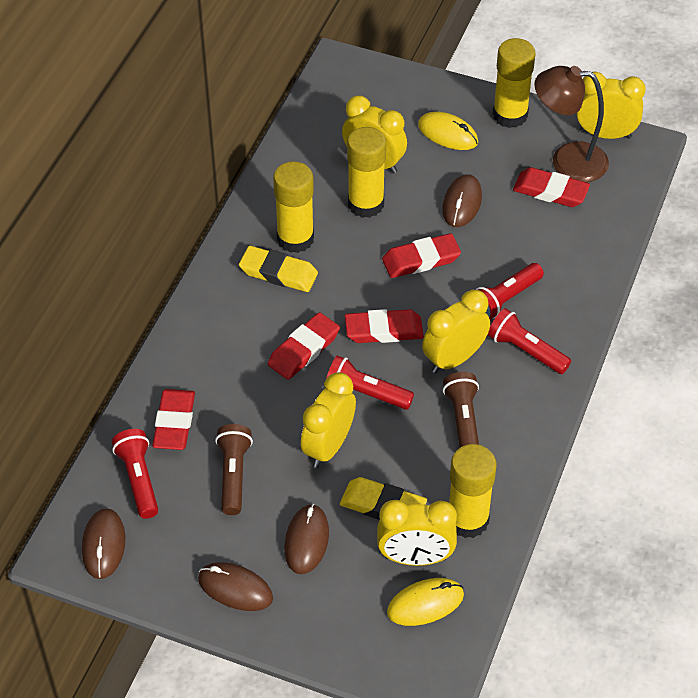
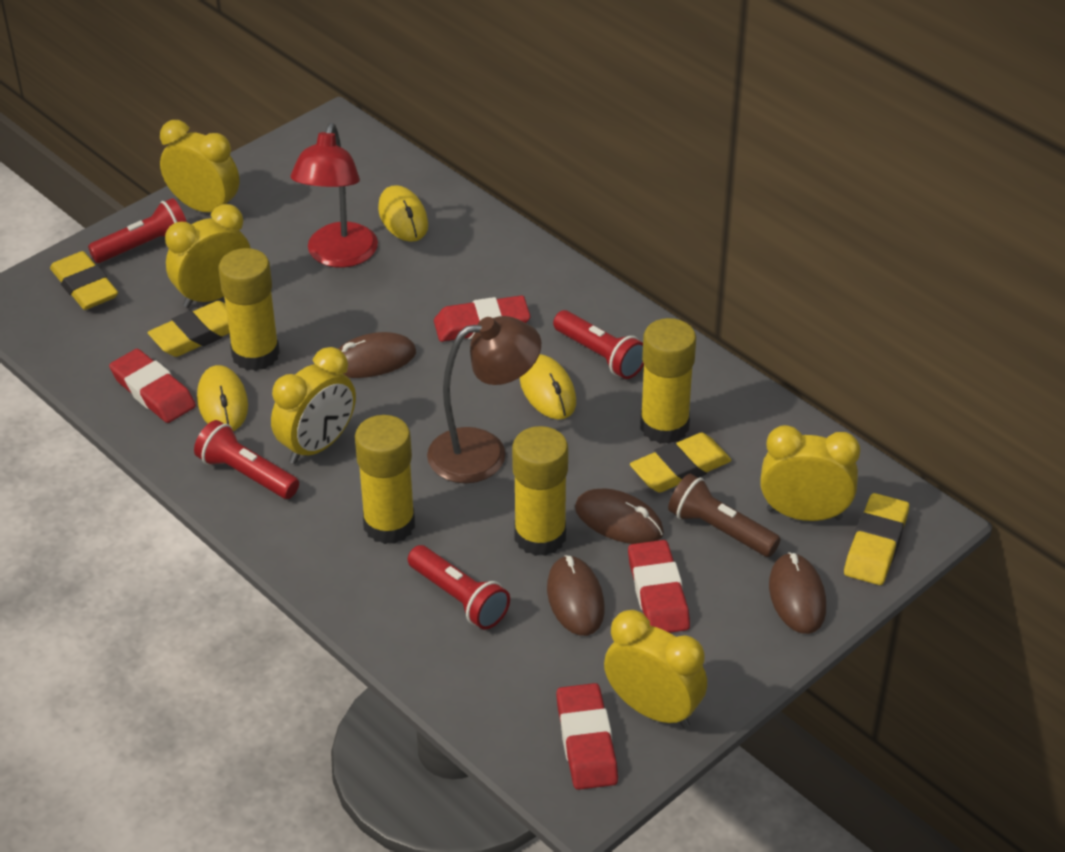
brown flashlight: 2 -> 1
red eraser: 5 -> 4
red lamp: 0 -> 1
yellow eraser: 2 -> 4
yellow mouse: 2 -> 3

